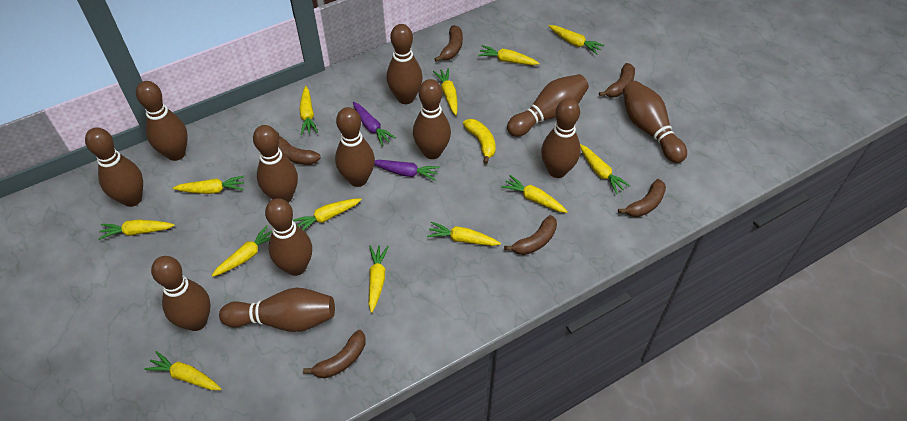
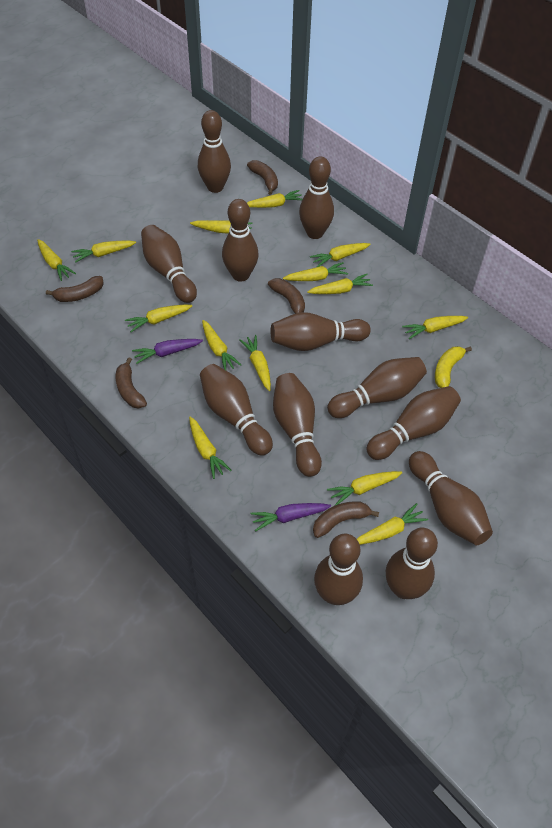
brown banana: 6 -> 5
yellow carrot: 13 -> 14

